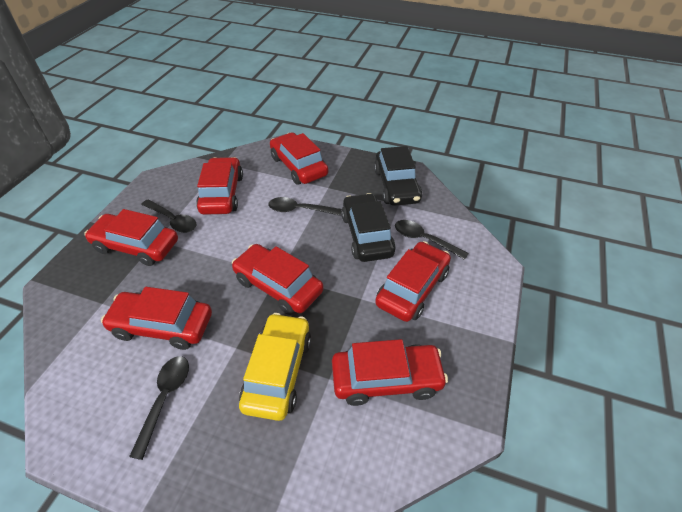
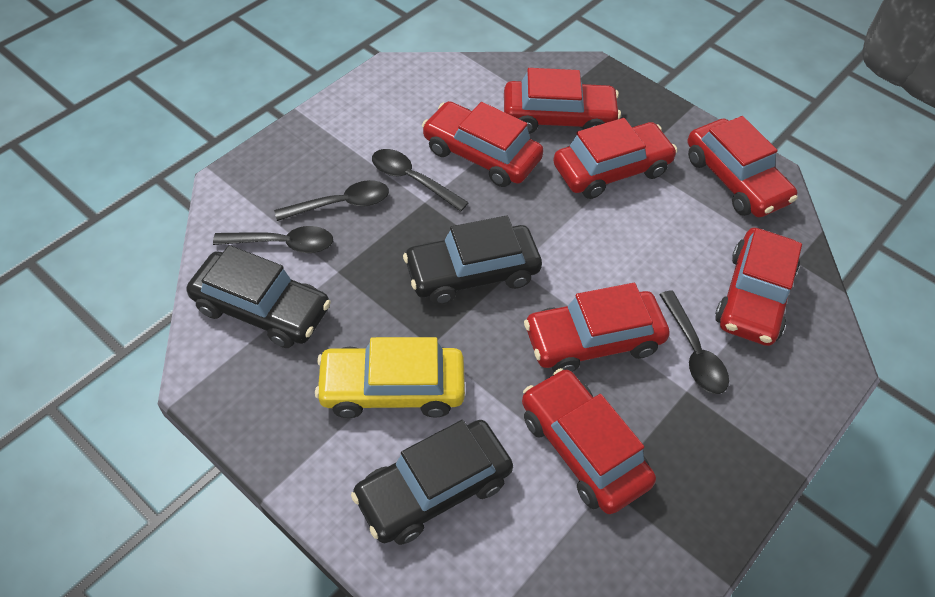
black car: 2 -> 3

